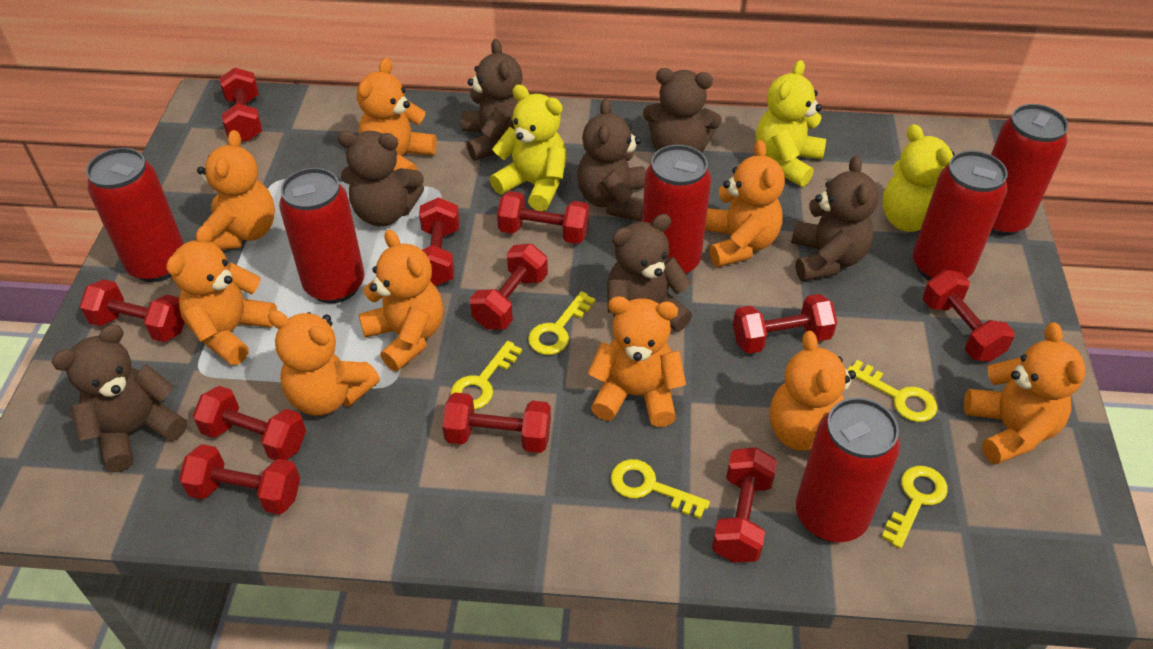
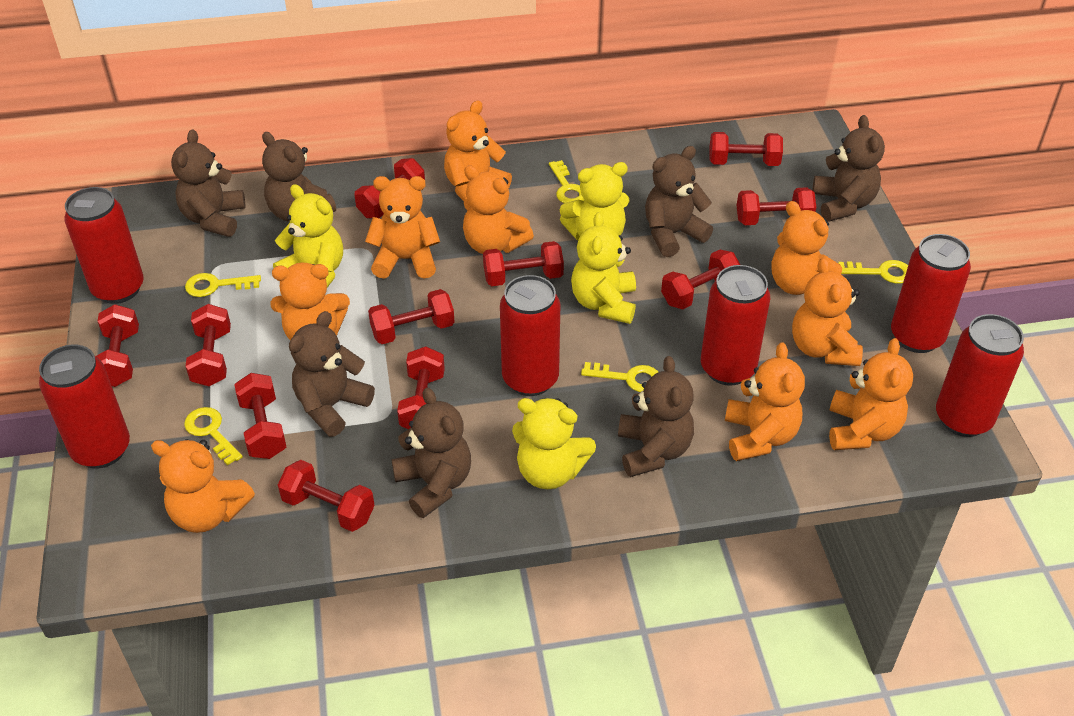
yellow teddy bear: 3 -> 4

